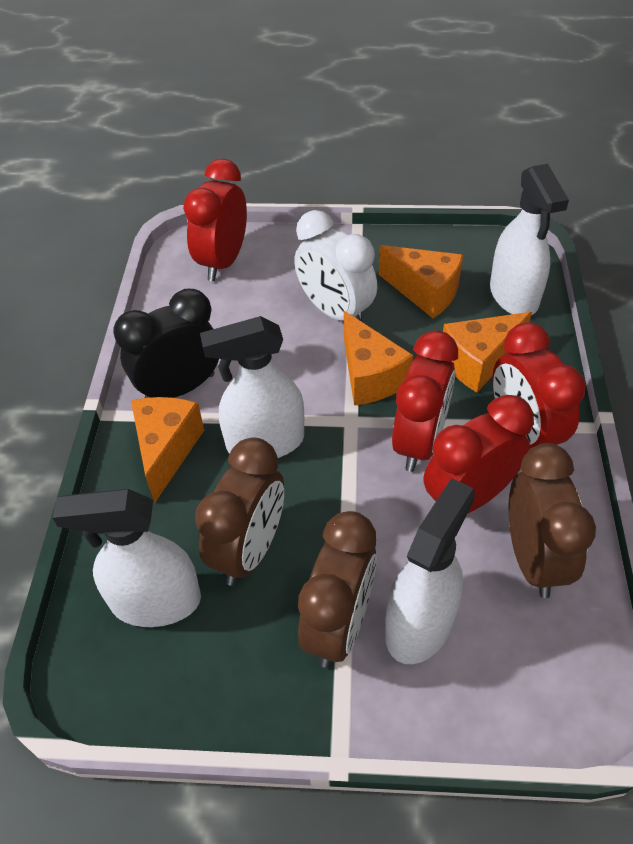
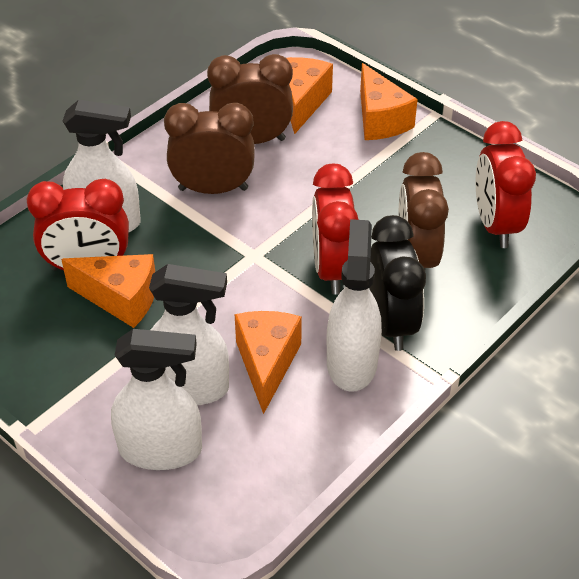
red clock: 4 -> 3
white clock: 1 -> 0

